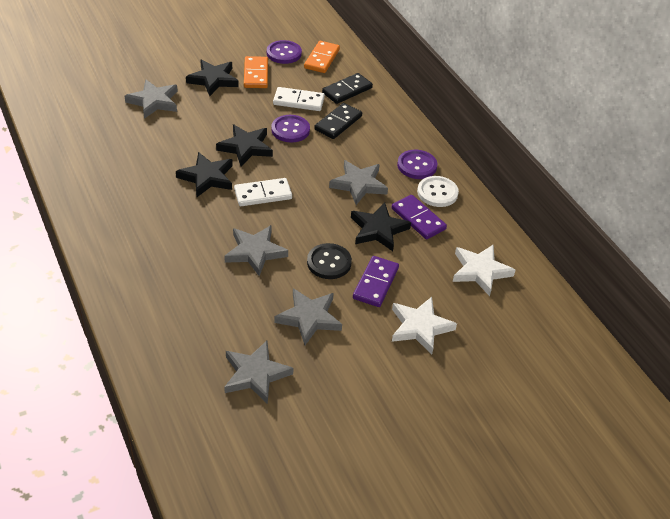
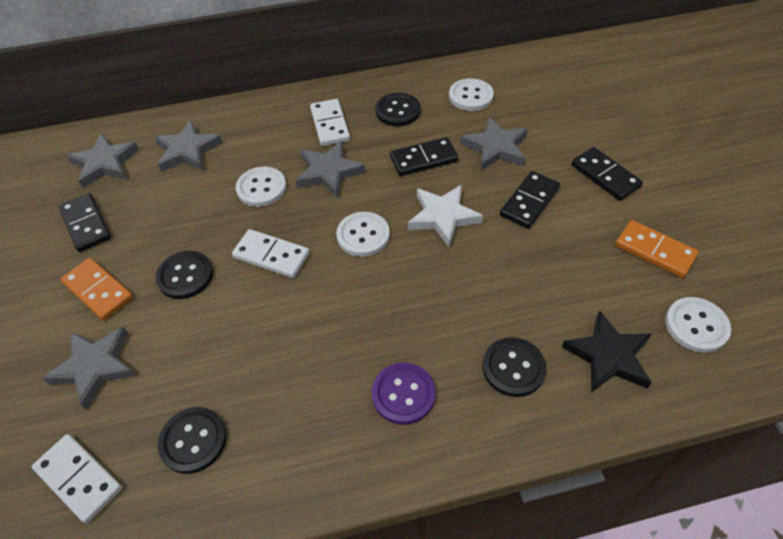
black button: 1 -> 4
black domino: 2 -> 4
black star: 4 -> 1
purple button: 3 -> 1
purple domino: 2 -> 0
white button: 1 -> 4
white domino: 2 -> 3
white star: 2 -> 1

